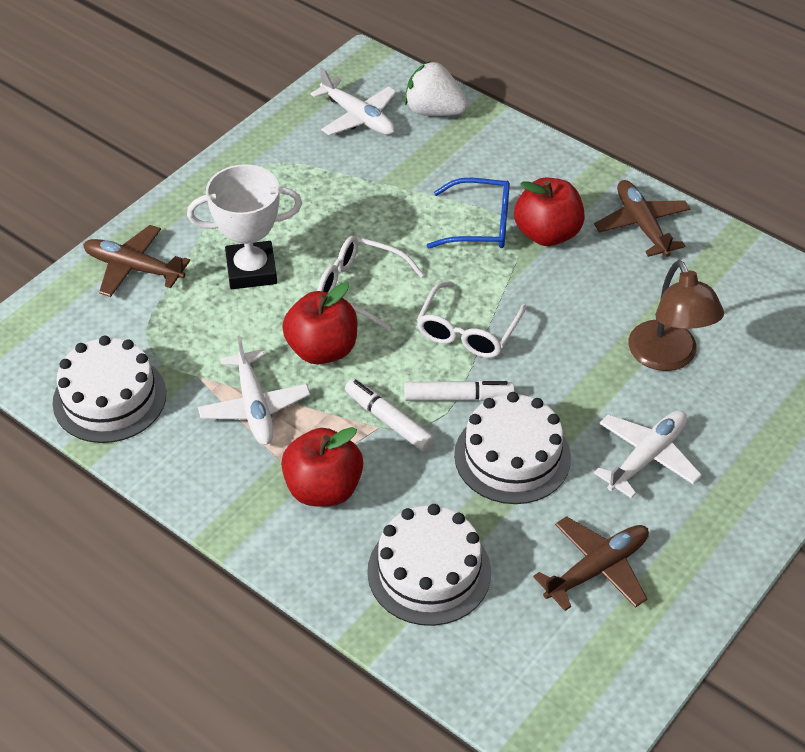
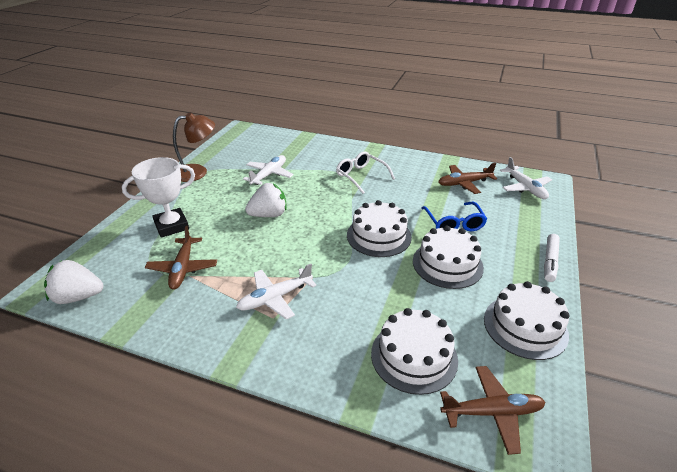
red apple: 3 -> 0
white cake: 3 -> 4
white glasses: 2 -> 1
white marker: 2 -> 1
white strawberry: 1 -> 2

